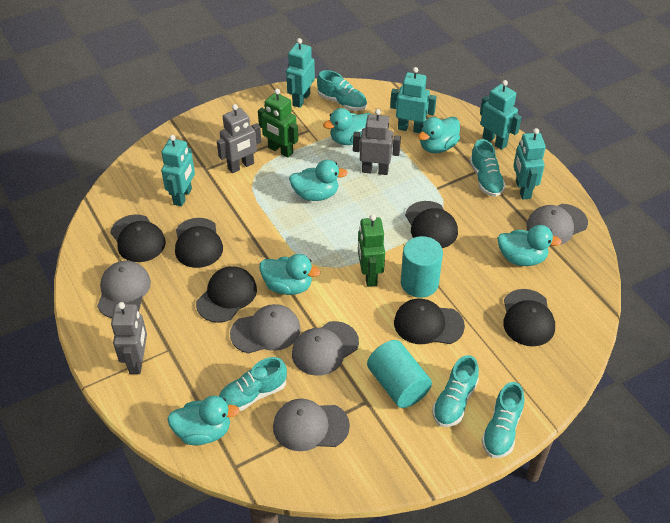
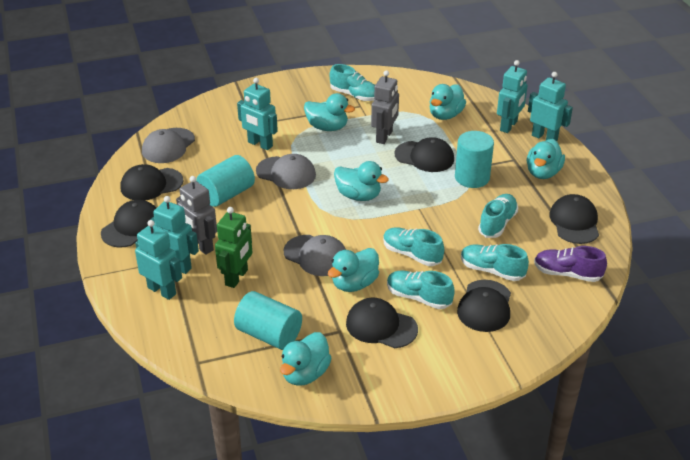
green robot: 2 -> 1
grey cap: 5 -> 3
grey robot: 3 -> 2
purple shoe: 0 -> 1
turquoise cylinder: 2 -> 3

